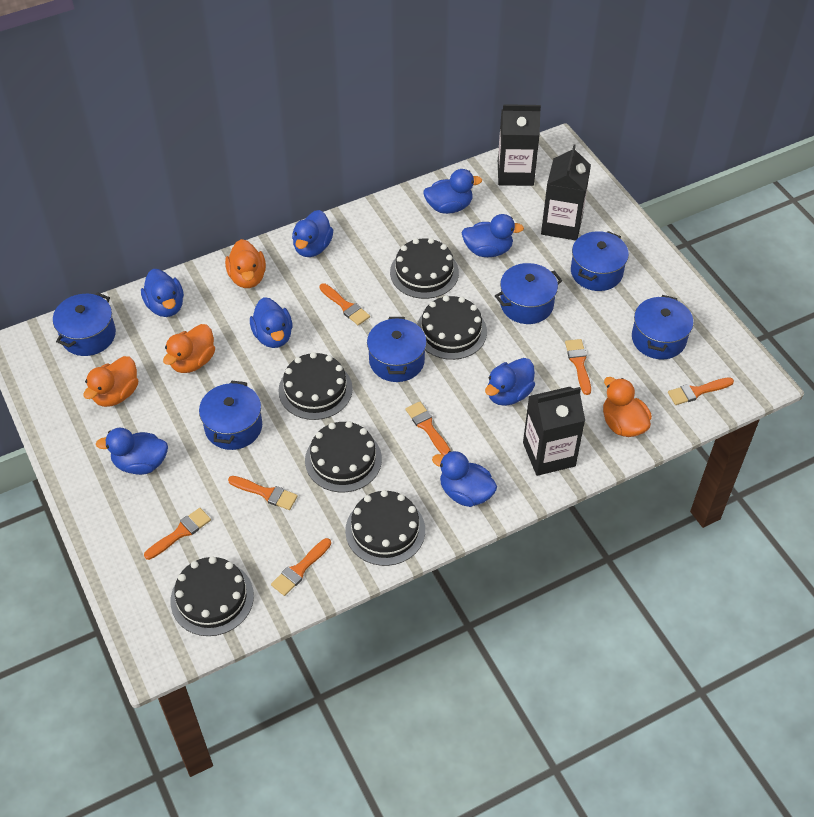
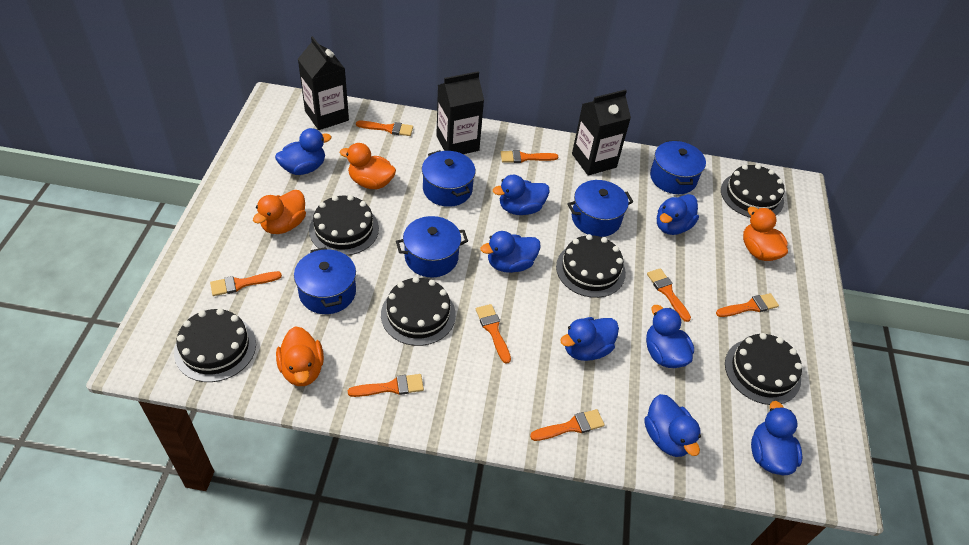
blue pot: 6 -> 5
orange brush: 7 -> 8

